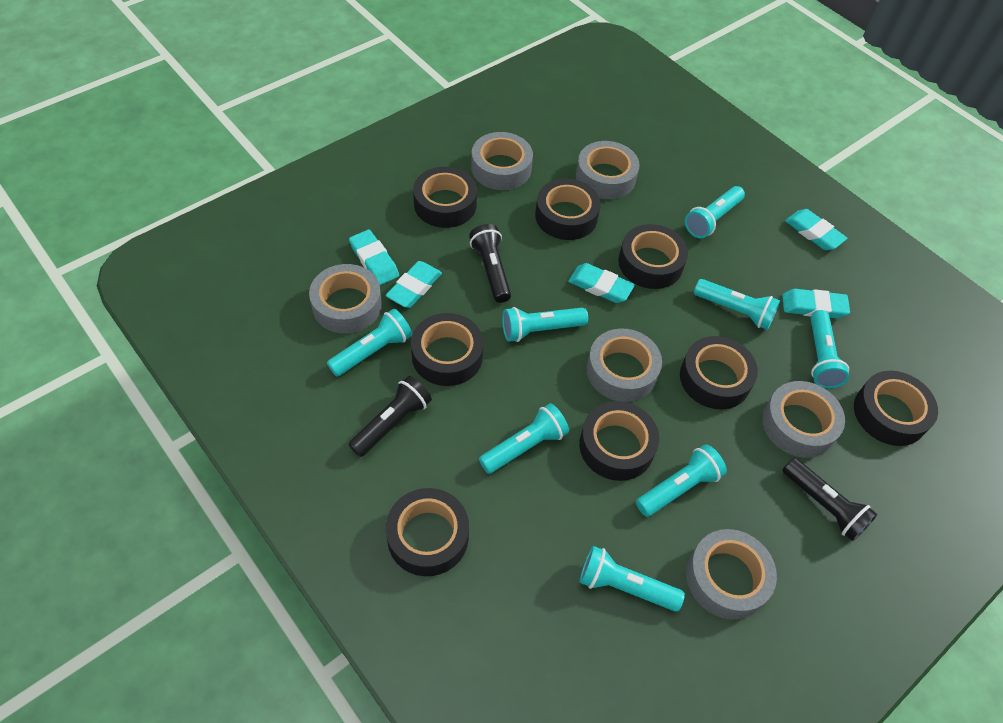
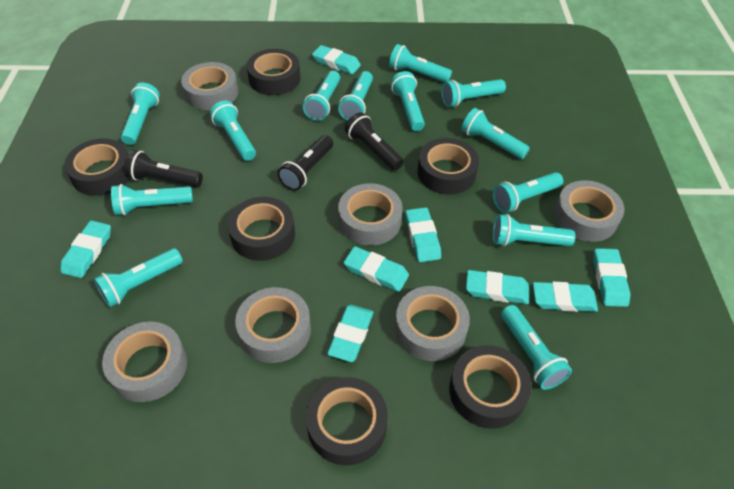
black tape: 8 -> 6
turquoise eraser: 5 -> 8
turquoise flashlight: 8 -> 13

